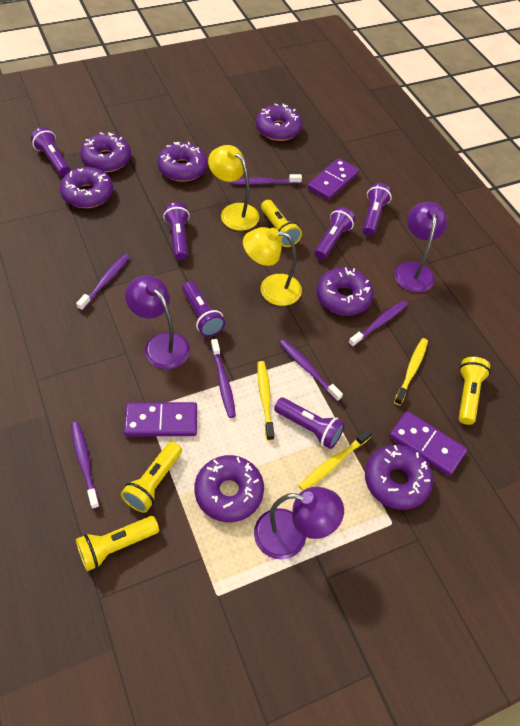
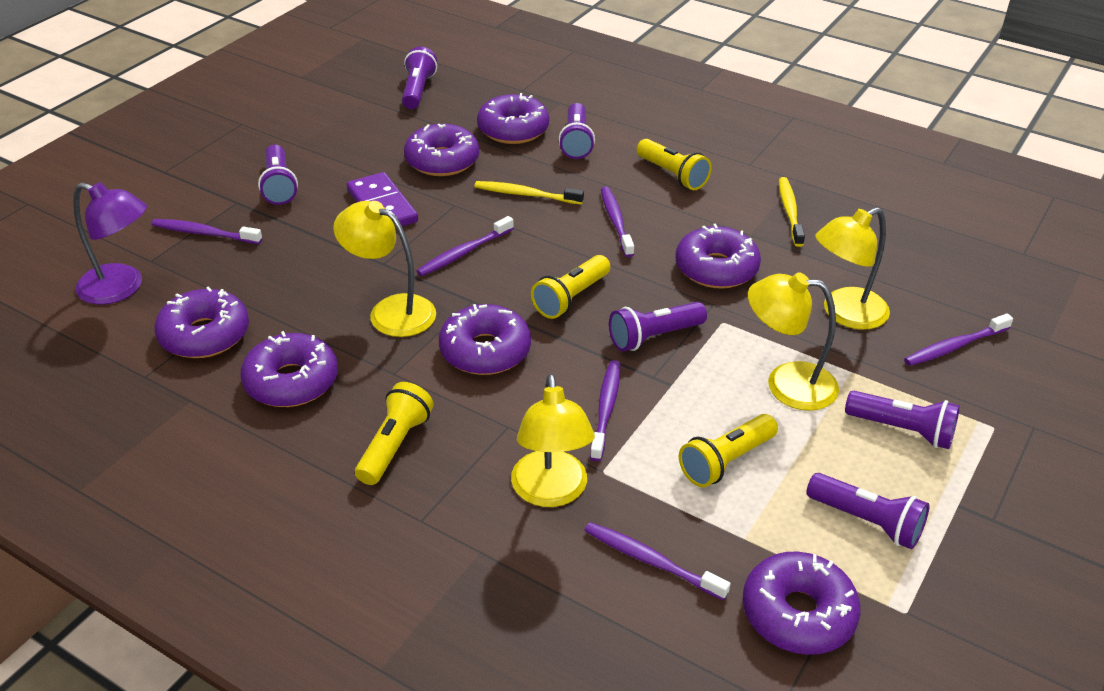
purple domino: 3 -> 1
purple lamp: 3 -> 1
yellow lamp: 2 -> 4
yellow toothbrush: 3 -> 2

